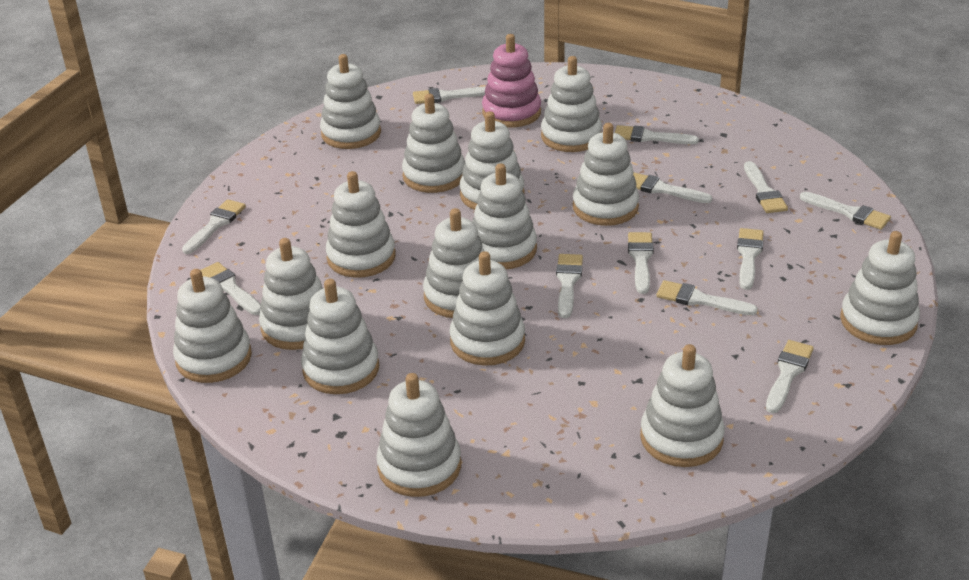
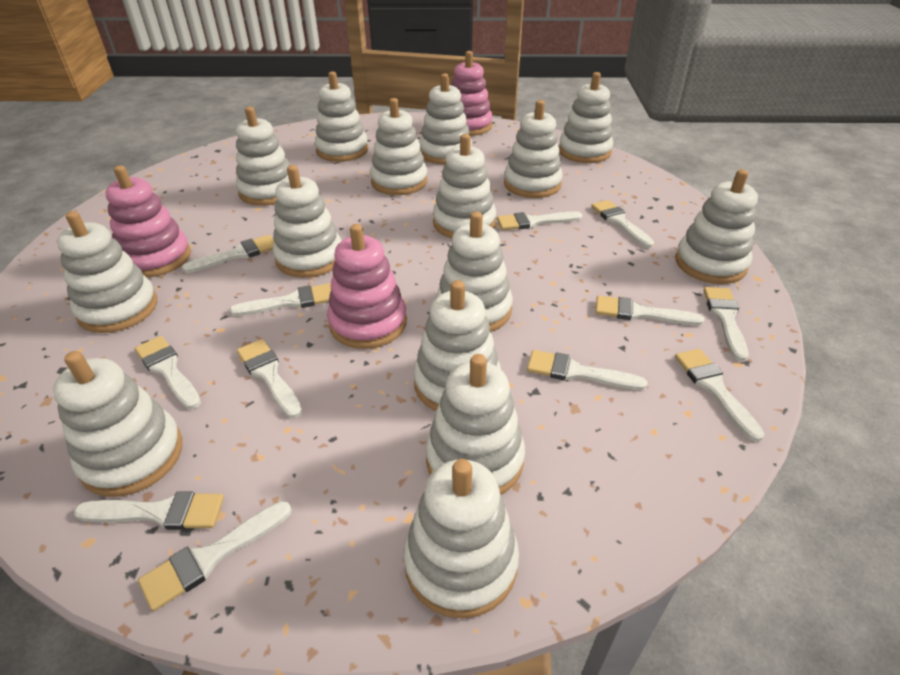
pink stacking toy: 1 -> 3

